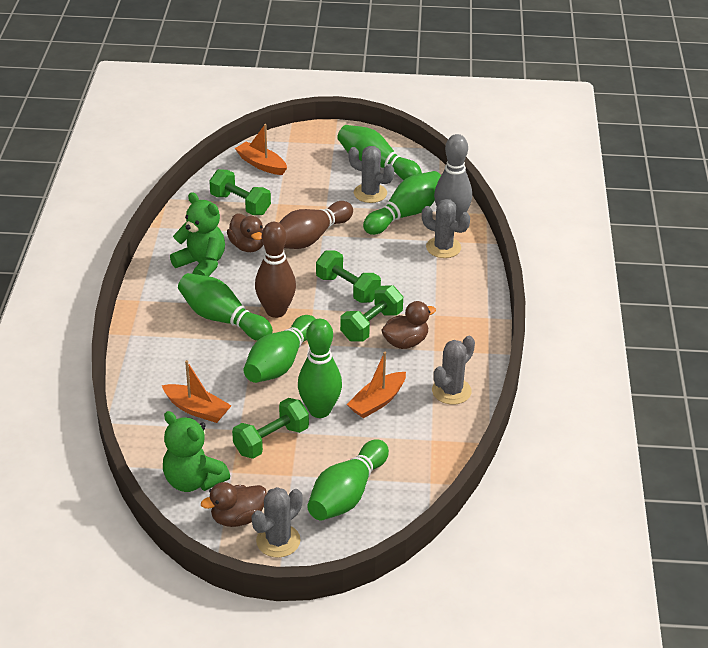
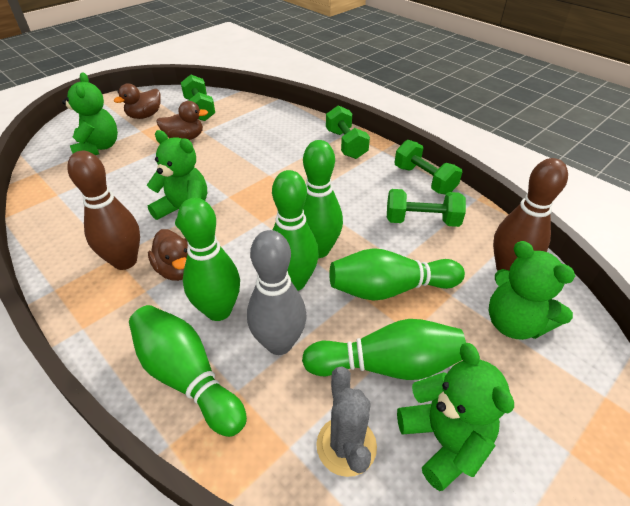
green teddy bear: 2 -> 4
grey cactus: 4 -> 1
orange boat: 3 -> 0

